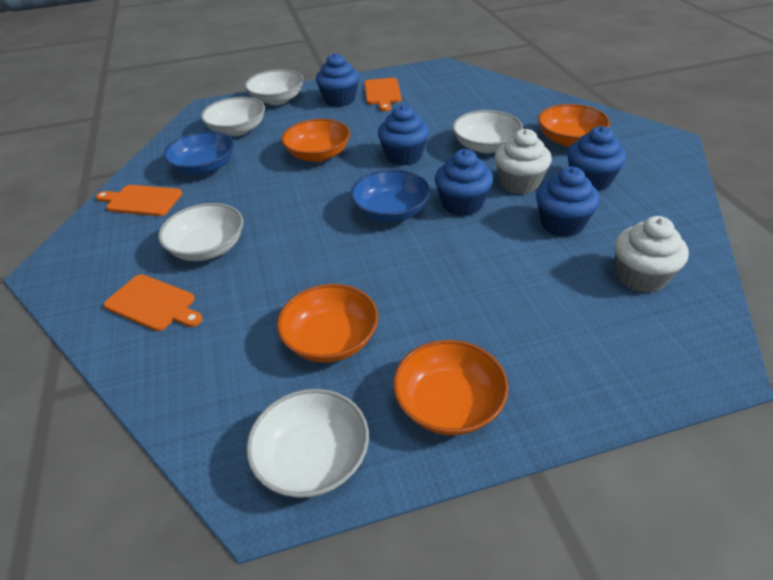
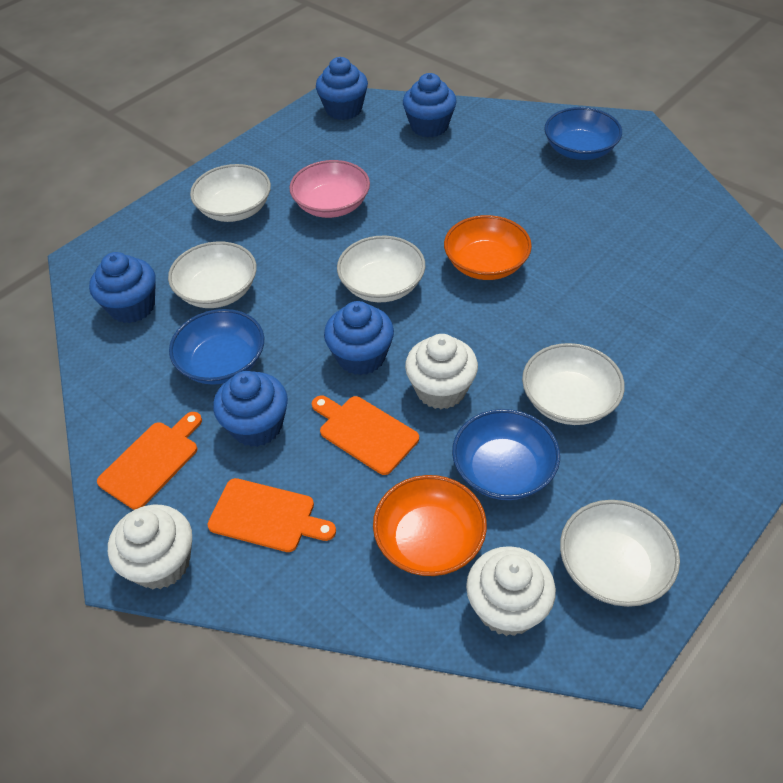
blue bowl: 2 -> 3
orange bowl: 4 -> 2
pink bowl: 0 -> 1
white cupcake: 2 -> 3

